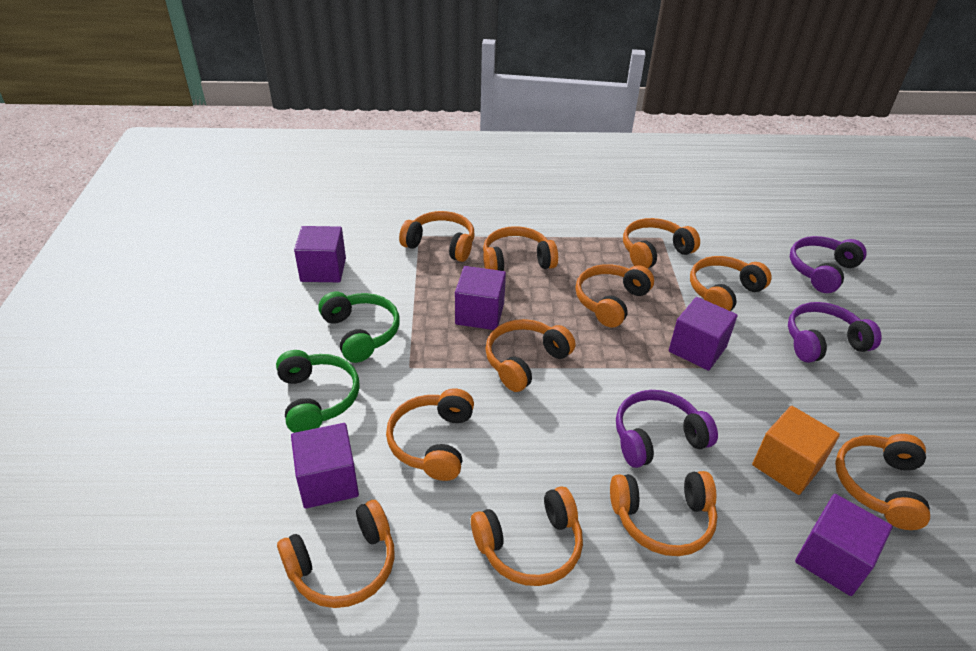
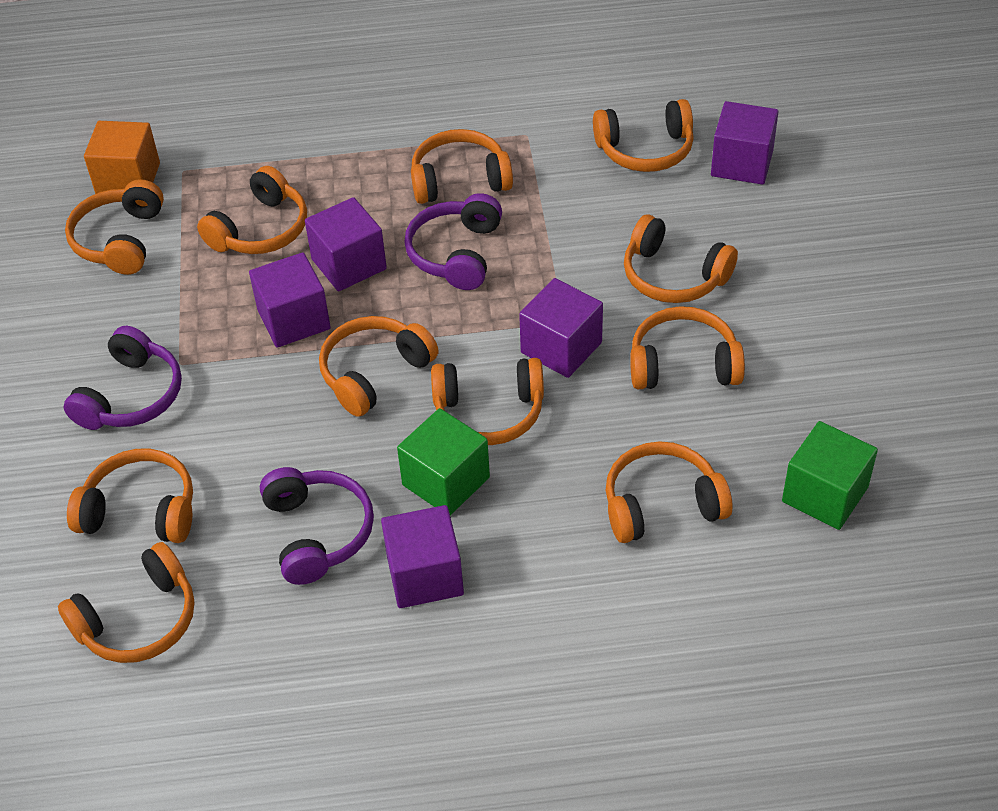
green cube: 0 -> 2
green headphones: 2 -> 0

